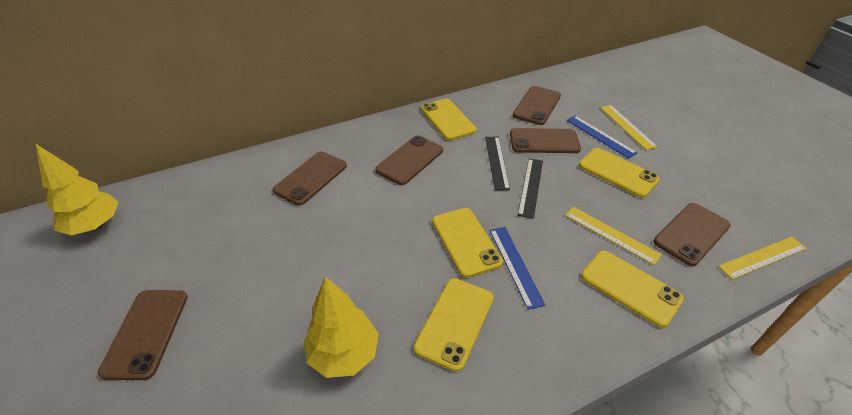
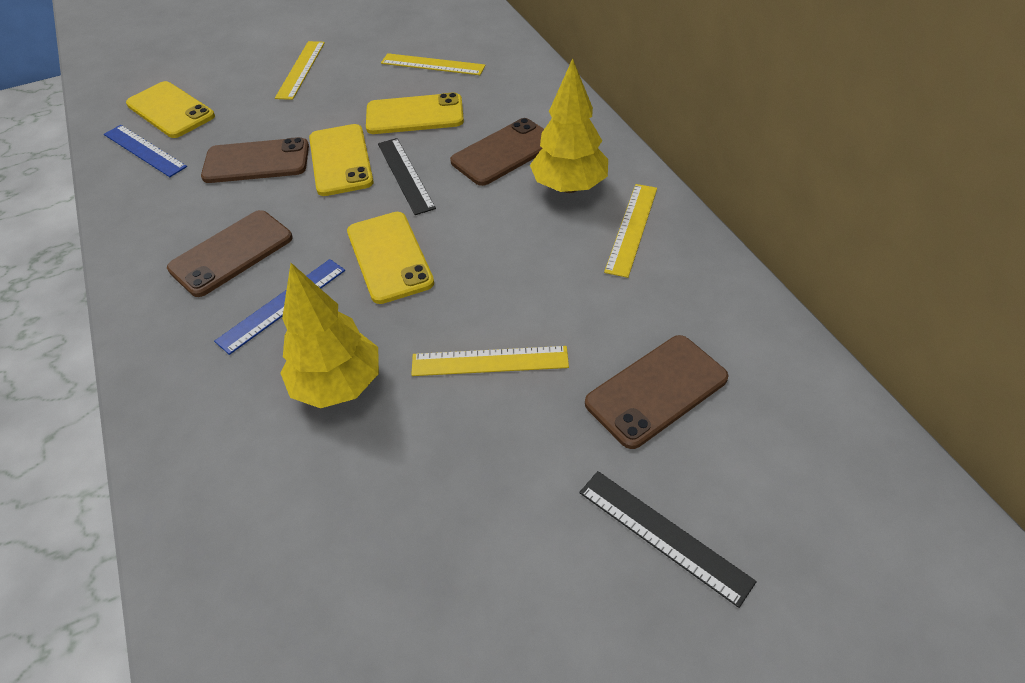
brown phone: 6 -> 4
yellow phone: 5 -> 4
yellow ruler: 3 -> 4

